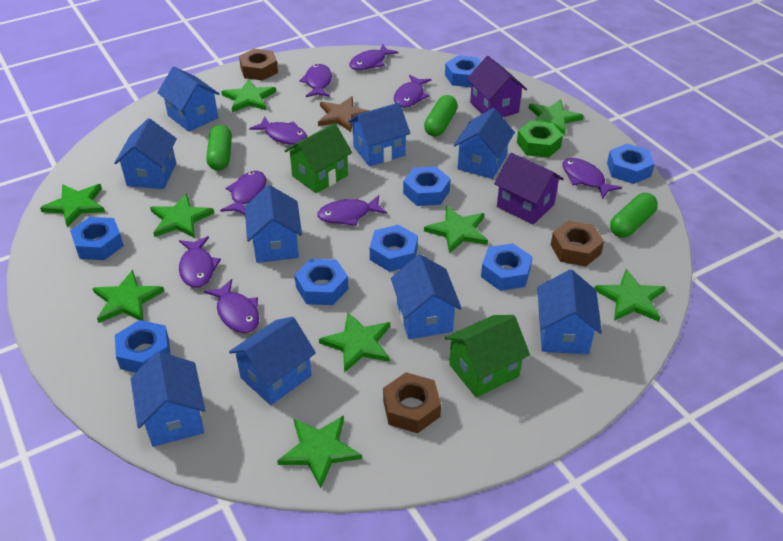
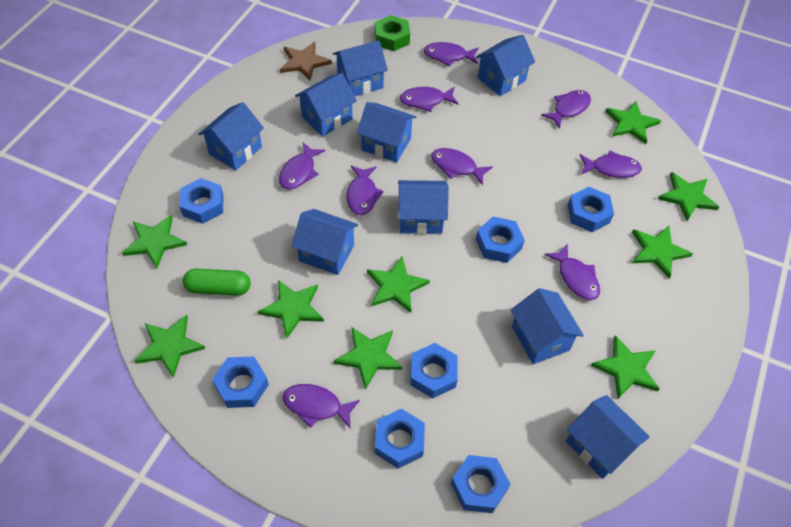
blue nut: 8 -> 7
brown nut: 3 -> 0
green capsule: 3 -> 1
green house: 2 -> 0
purple house: 2 -> 0

